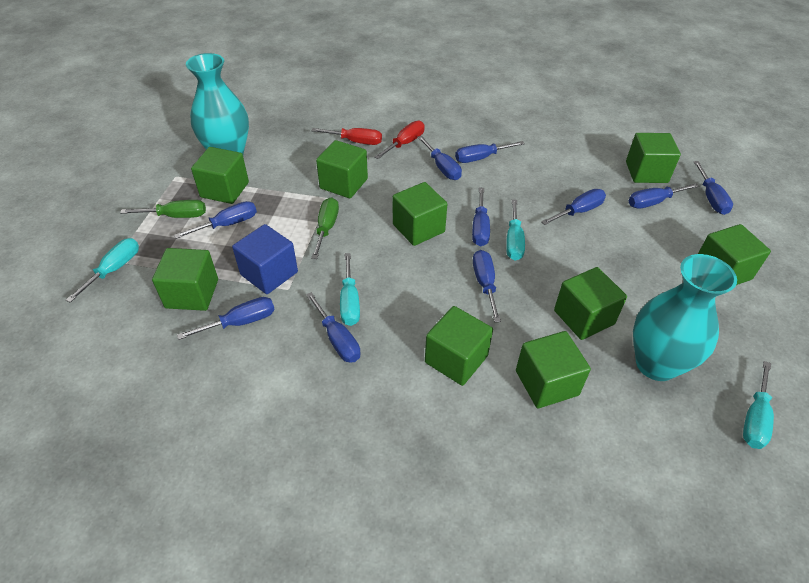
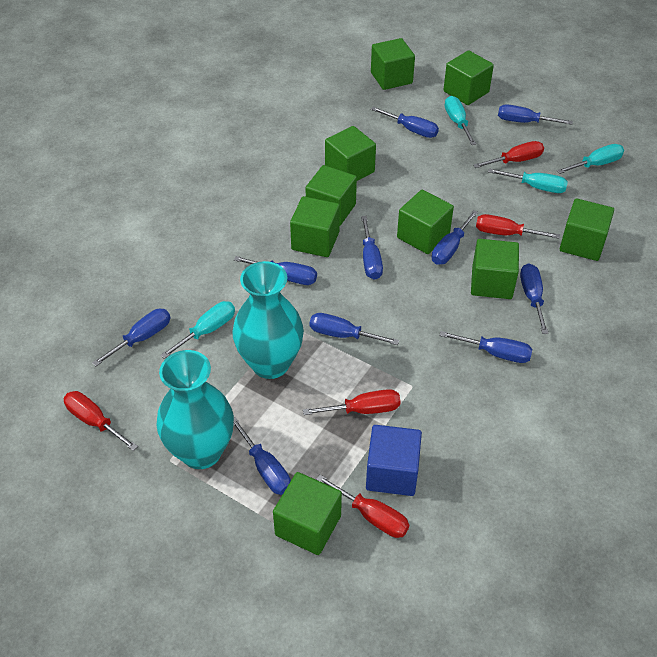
green screwdriver: 2 -> 0
red screwdriver: 2 -> 5

